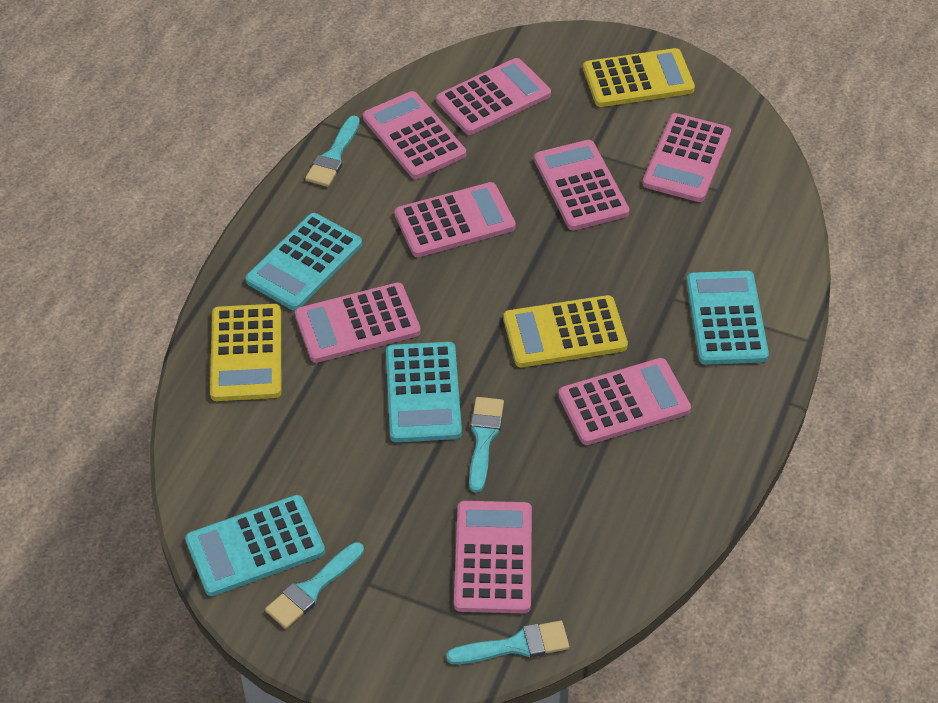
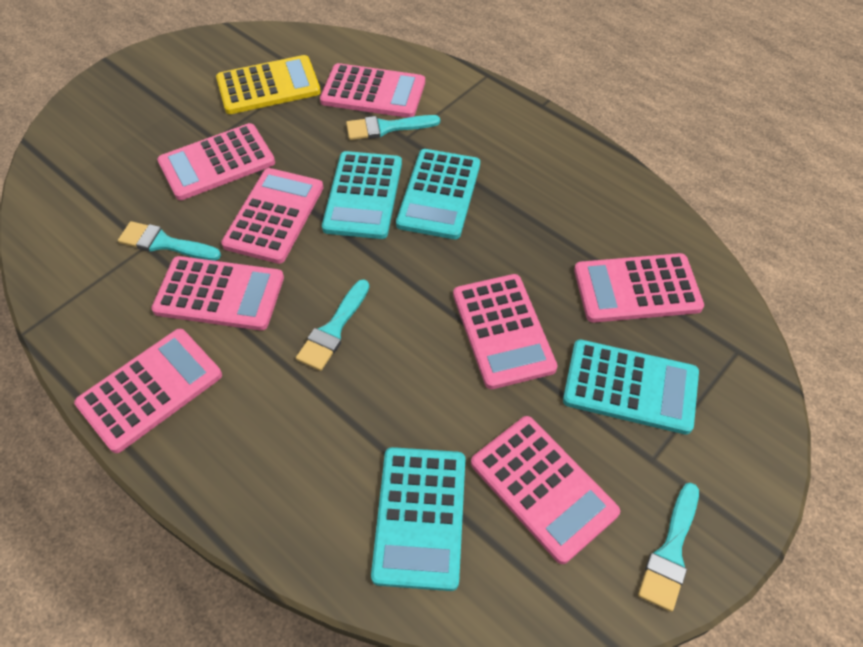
yellow calculator: 3 -> 1

